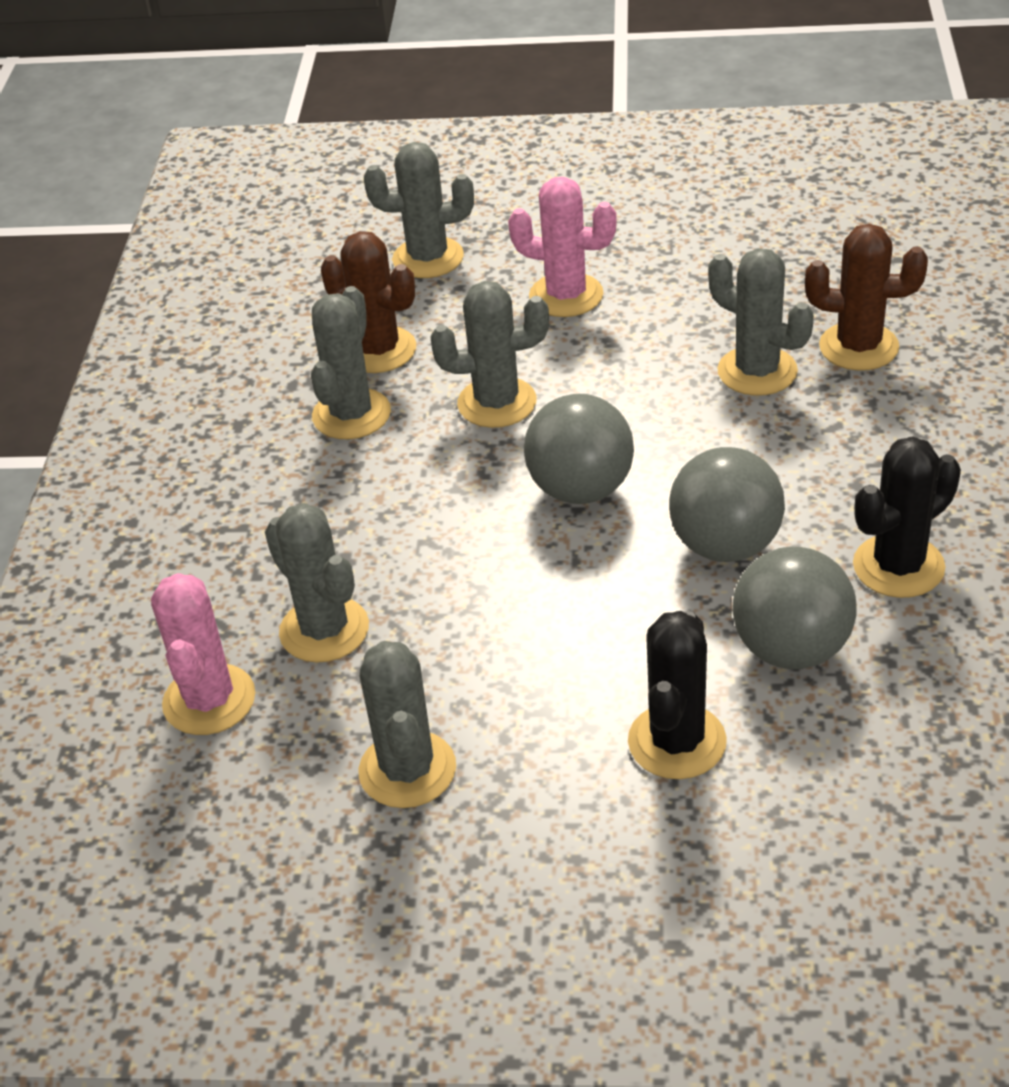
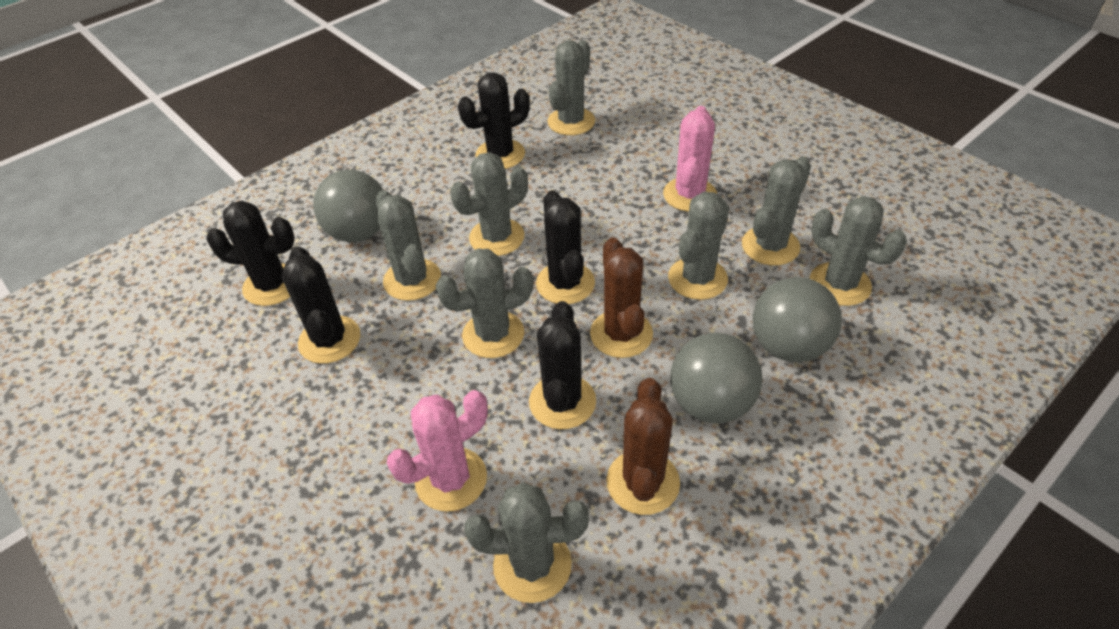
black cactus: 2 -> 5
grey cactus: 6 -> 8

